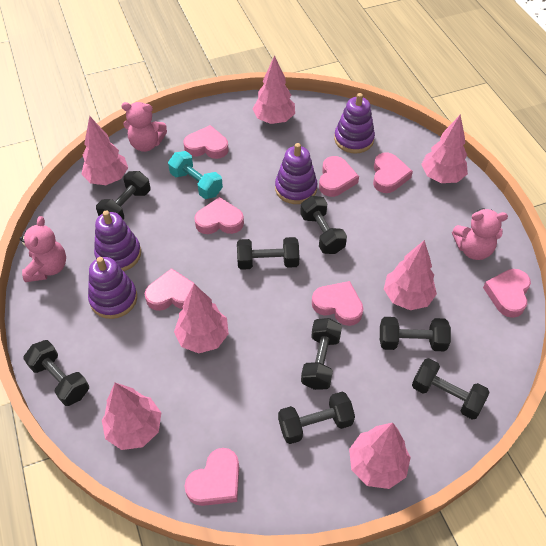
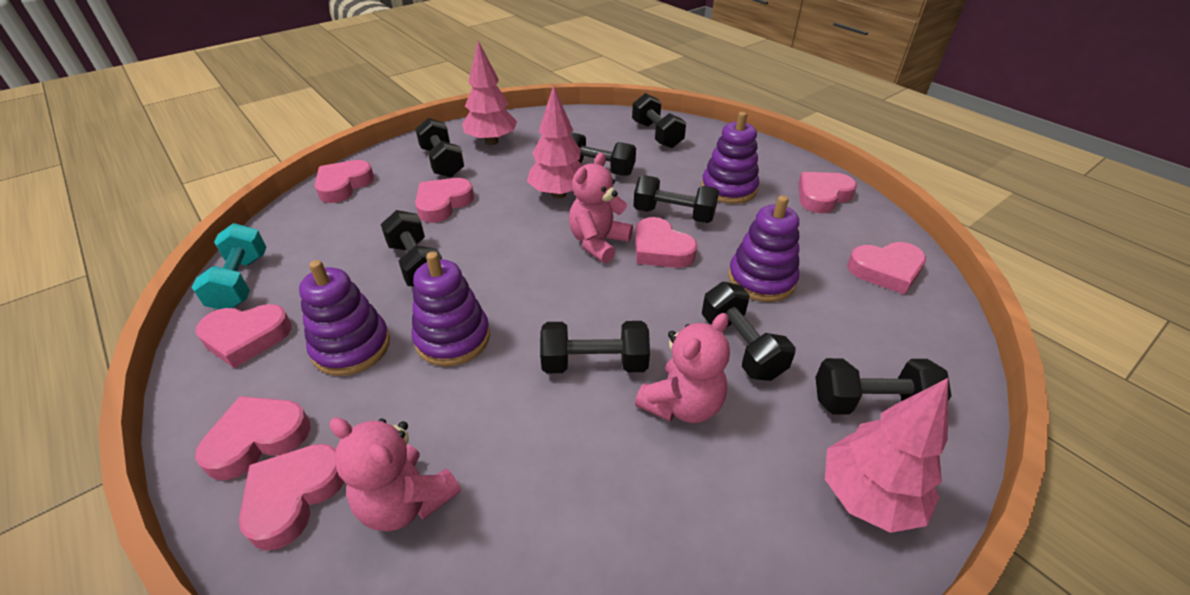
pink tree: 7 -> 3

